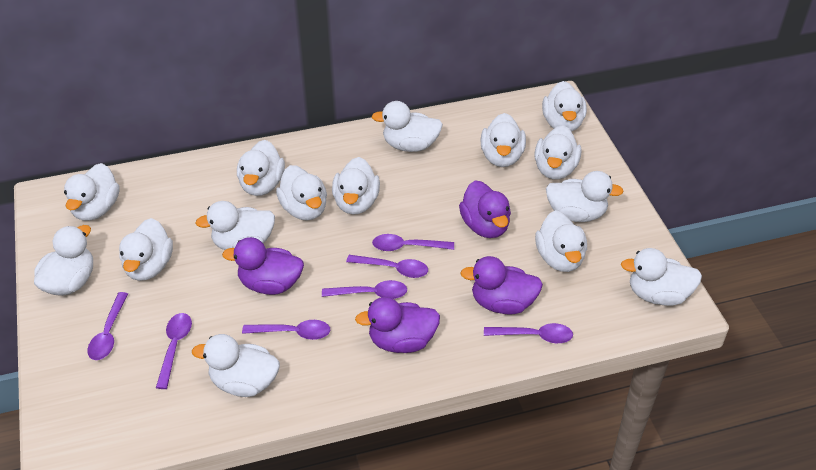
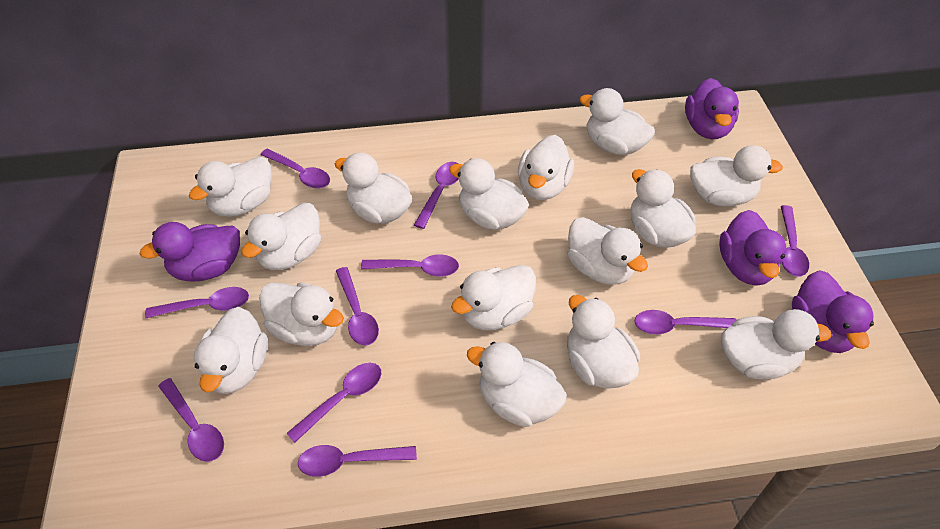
purple spoon: 7 -> 10

